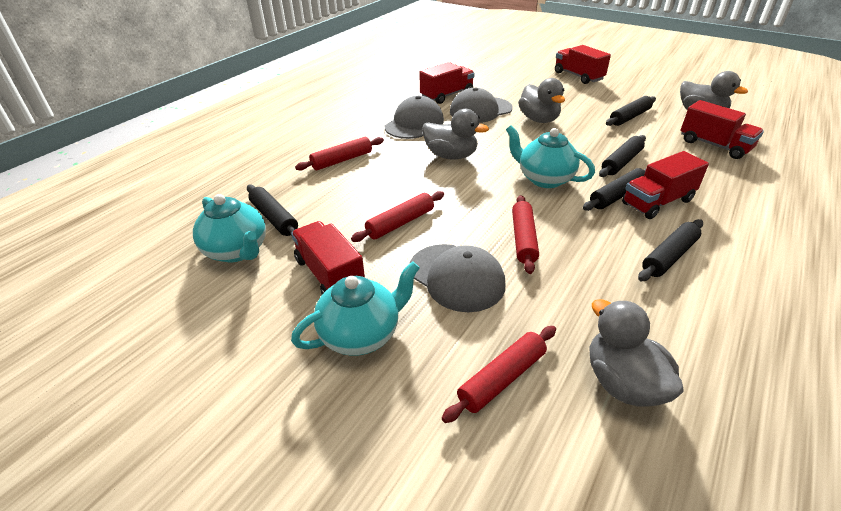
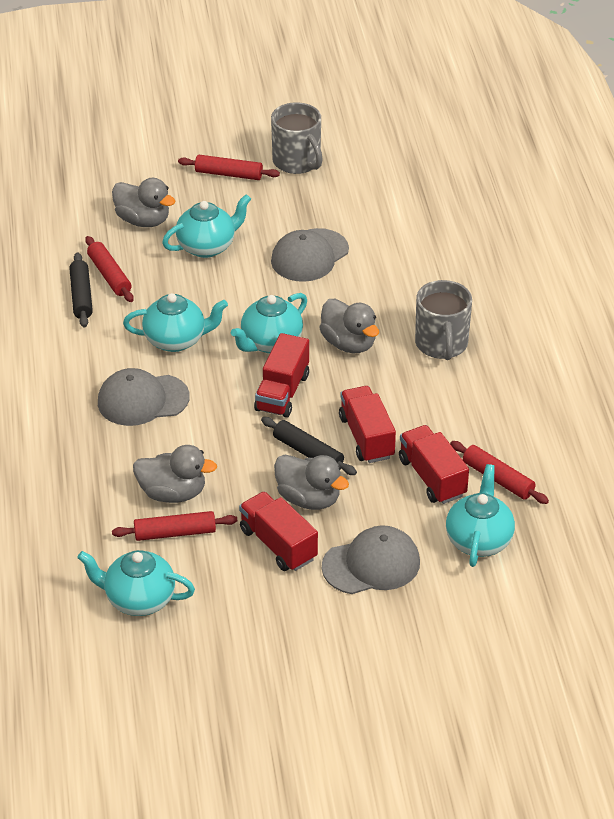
black rolling pin: 5 -> 2
grey mug: 0 -> 2
red truck: 5 -> 4
turquoise teapot: 3 -> 5

